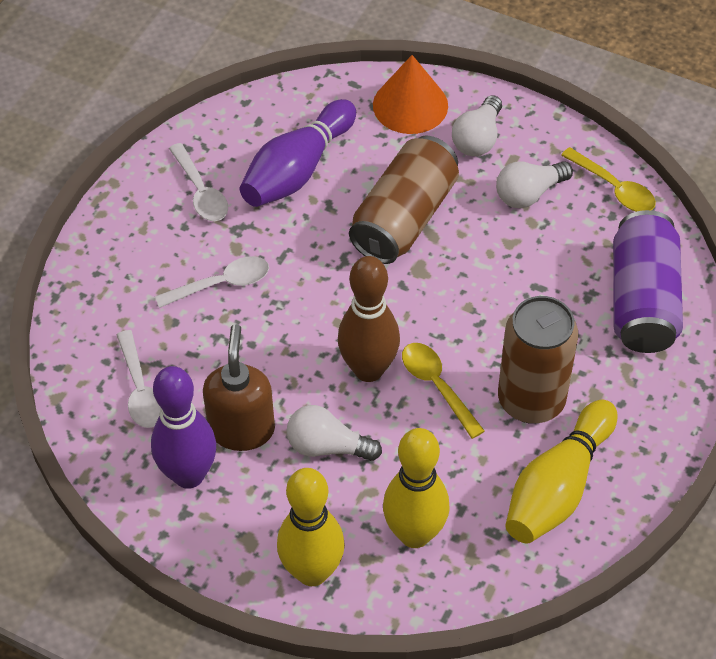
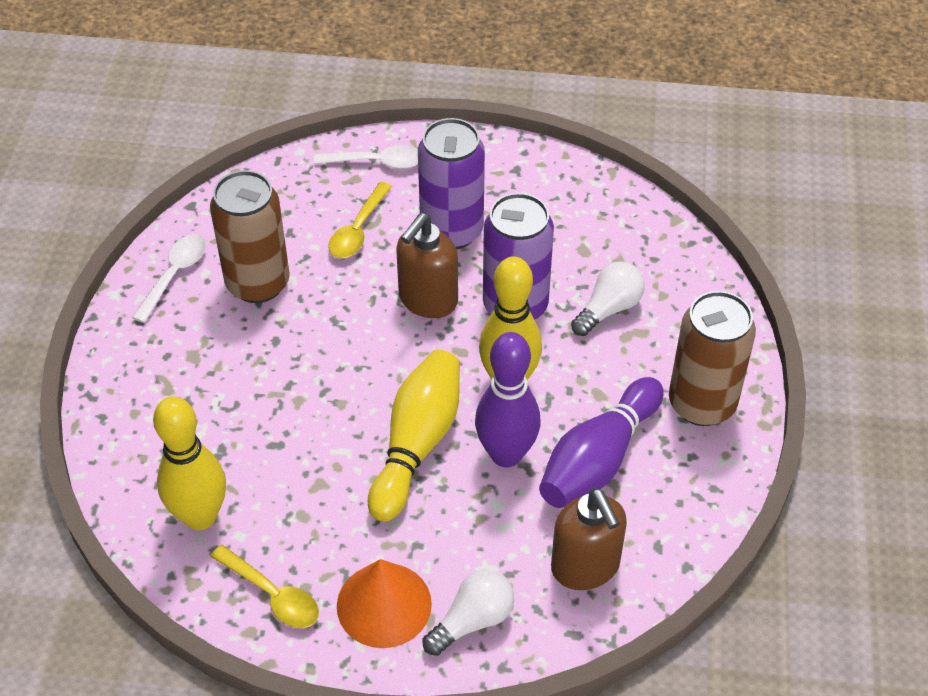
brown bowling pin: 1 -> 0
brown soap dispenser: 1 -> 2
purple can: 1 -> 2
white light bulb: 3 -> 2
white spoon: 3 -> 2

